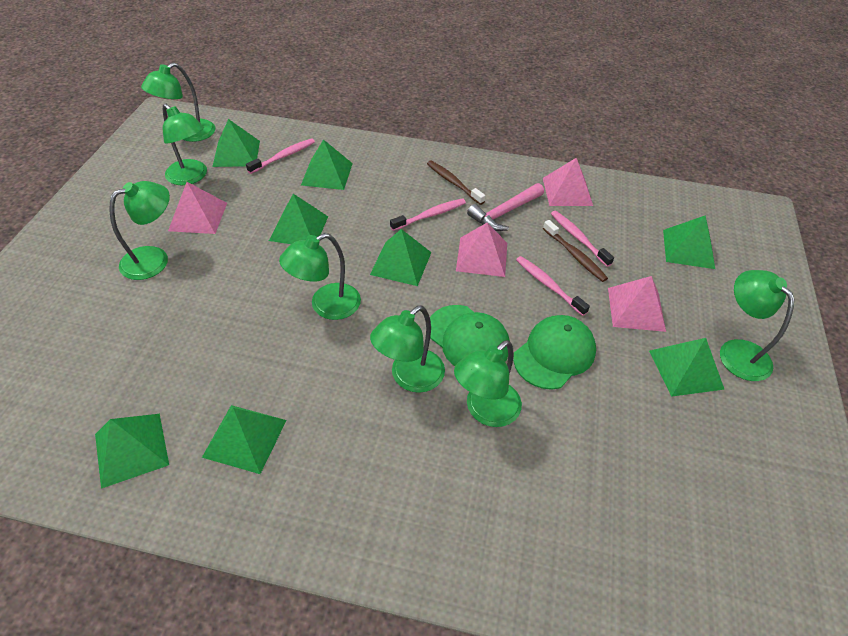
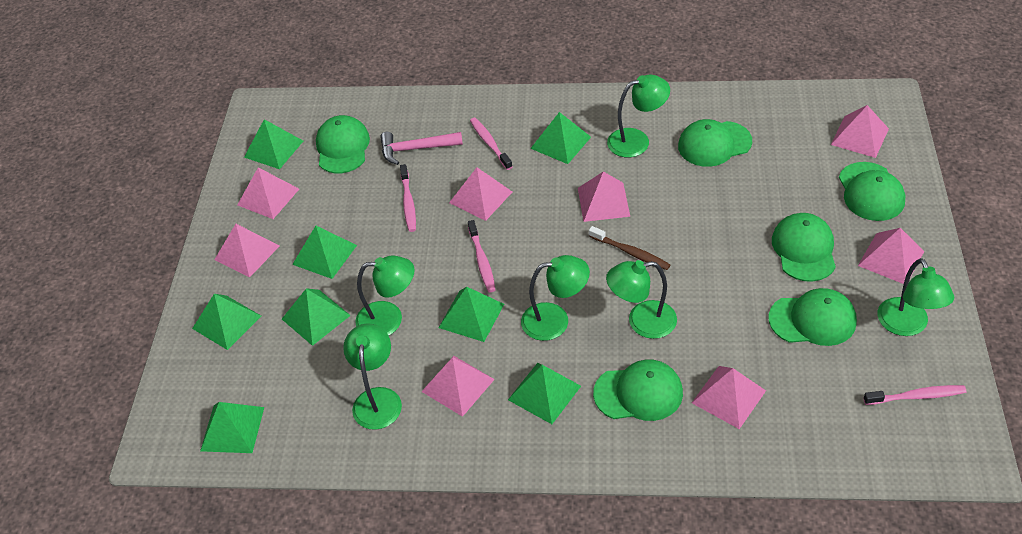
brown toothbrush: 2 -> 1
green cap: 2 -> 6
green lamp: 7 -> 6
pink pyramid: 4 -> 8

